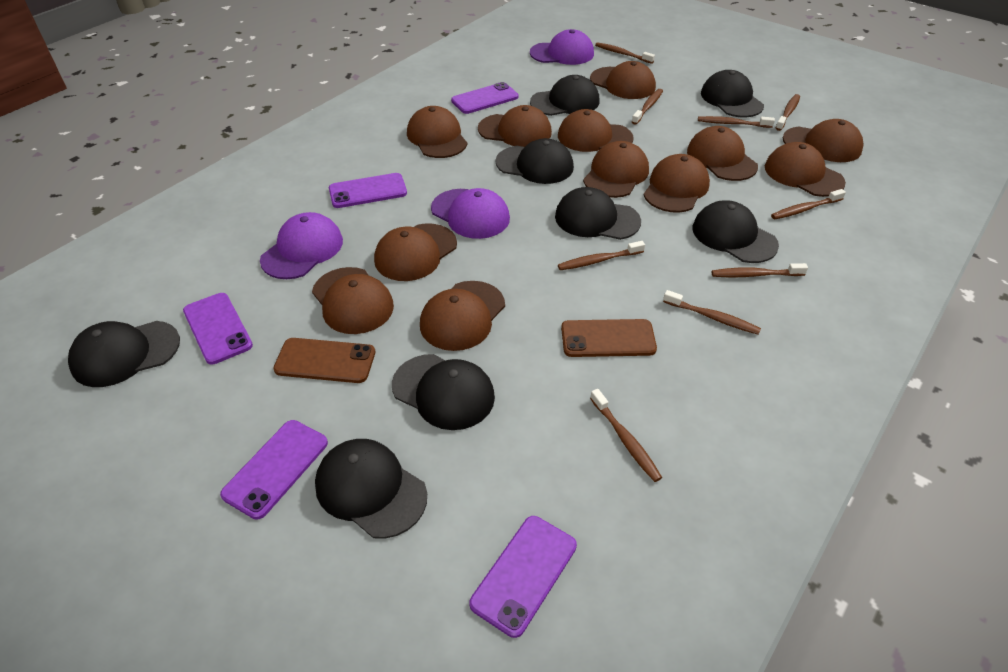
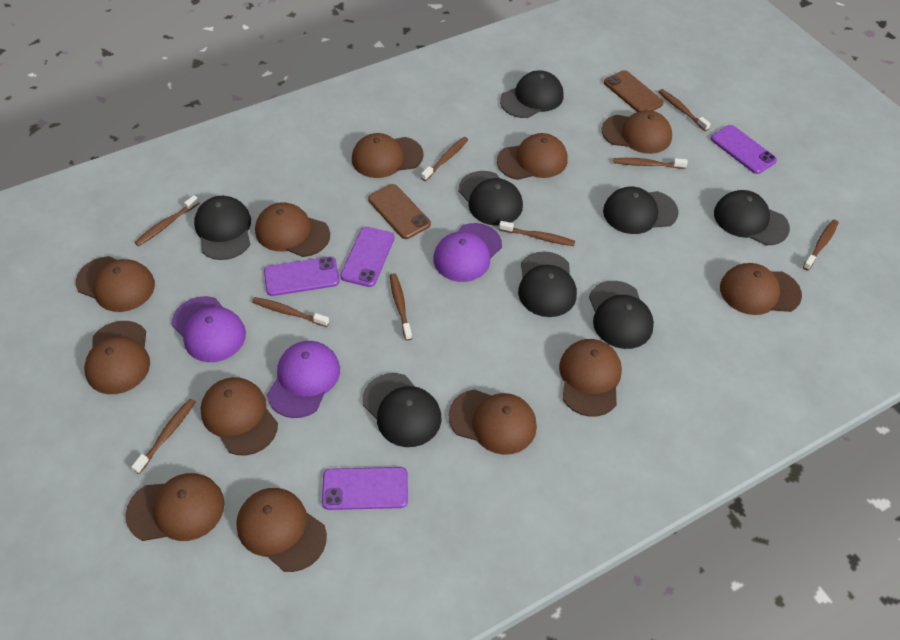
purple phone: 5 -> 4

